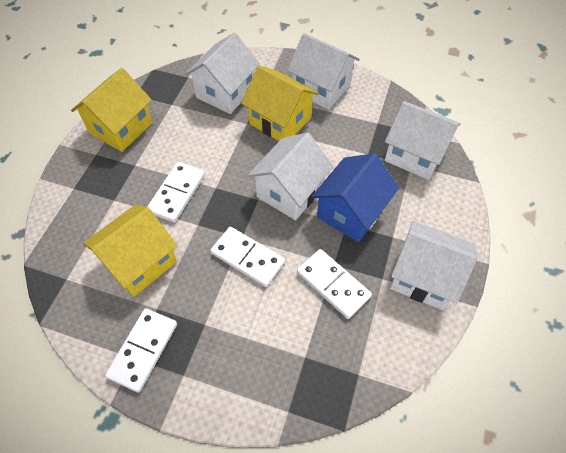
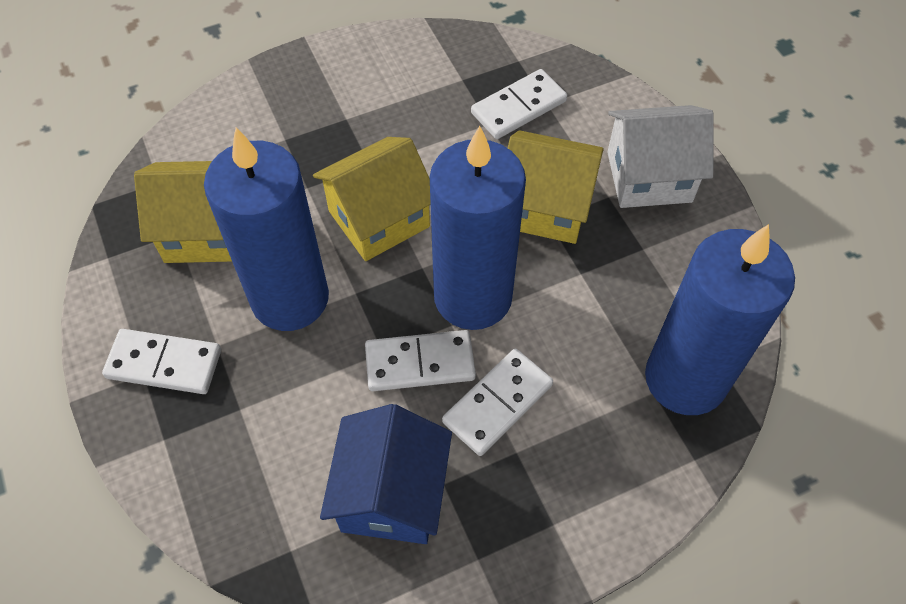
blue candle: 0 -> 3
white house: 5 -> 1

